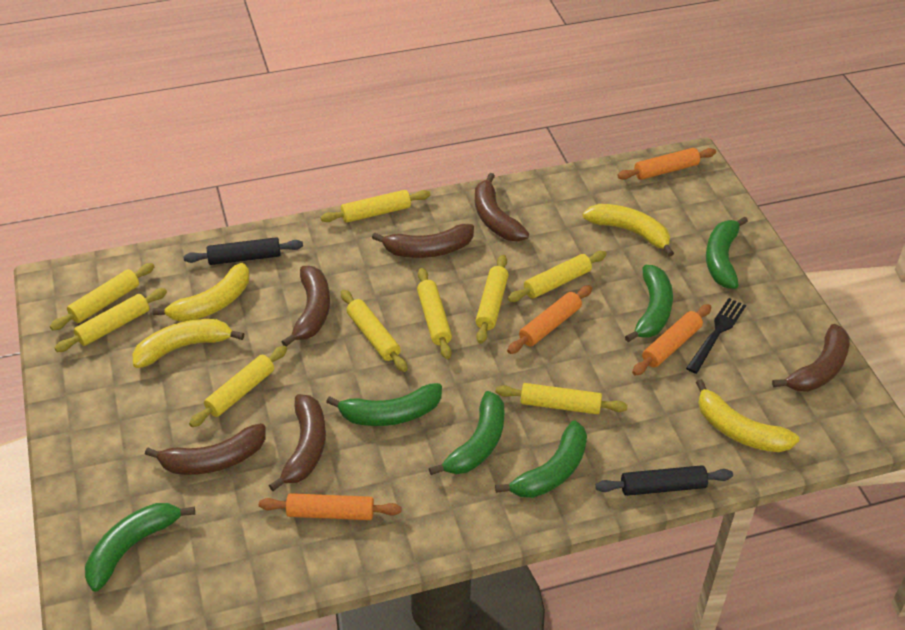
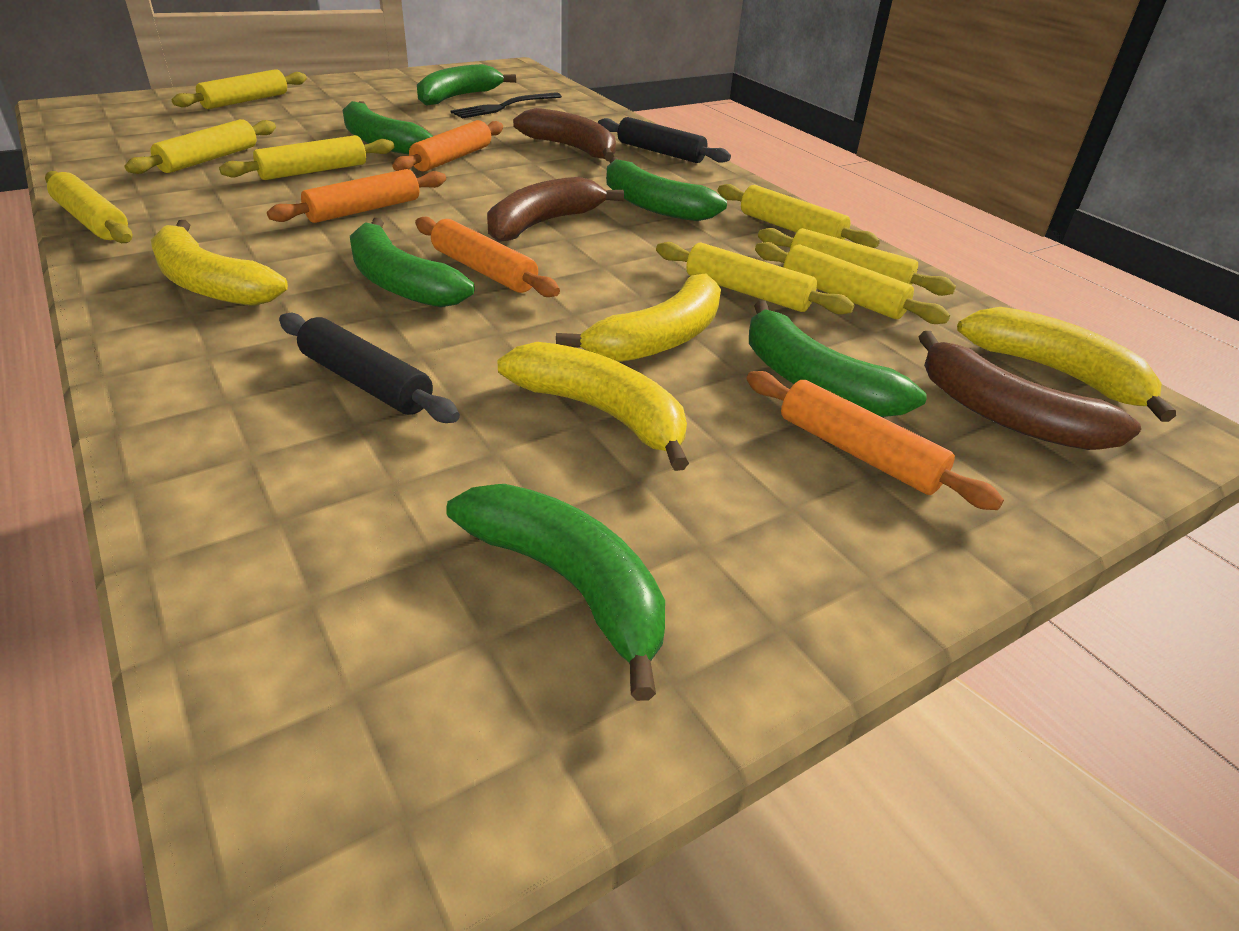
brown banana: 6 -> 3
yellow rolling pin: 9 -> 8

